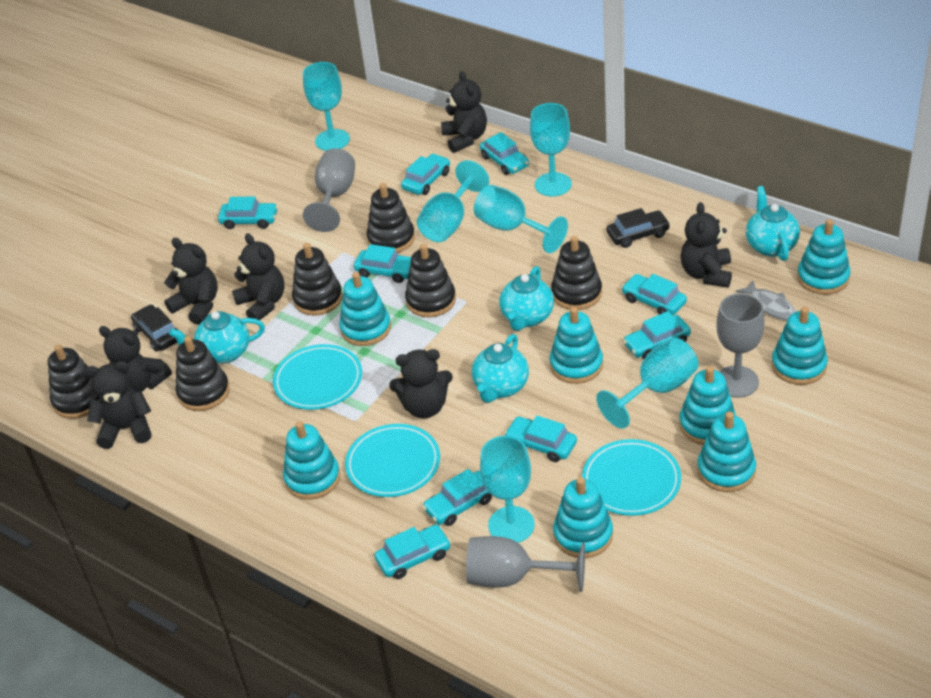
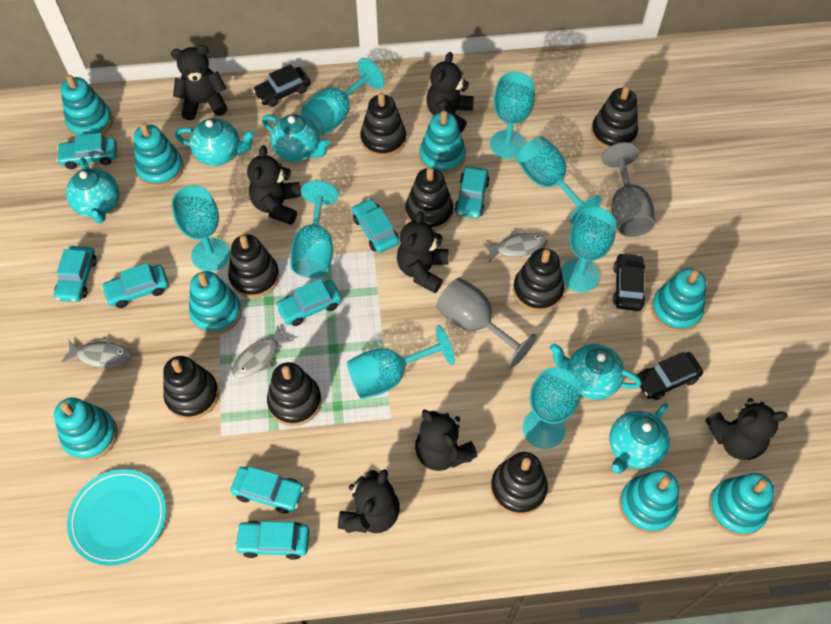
black car: 2 -> 3
black stacking toy: 6 -> 8
grey fish: 1 -> 3
grey goblet: 3 -> 2
turquoise car: 9 -> 8
turquoise goblet: 6 -> 8
turquoise plate: 3 -> 1
turquoise teapot: 4 -> 5

